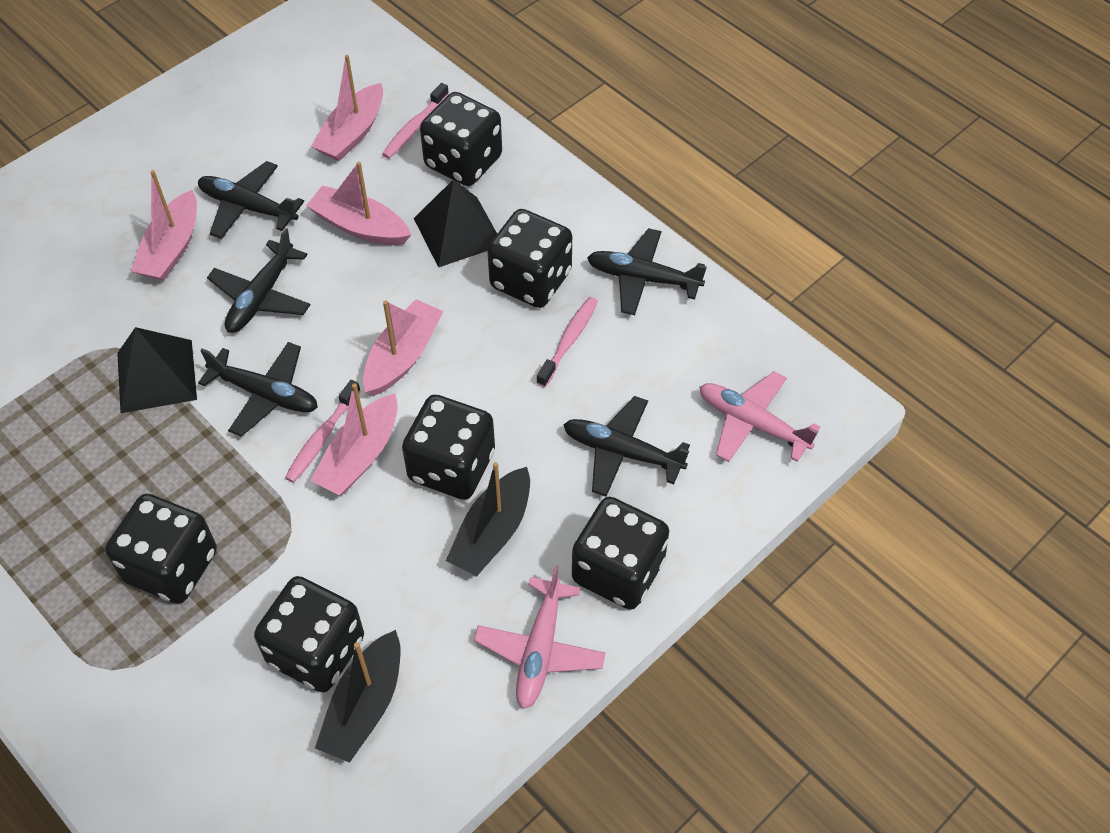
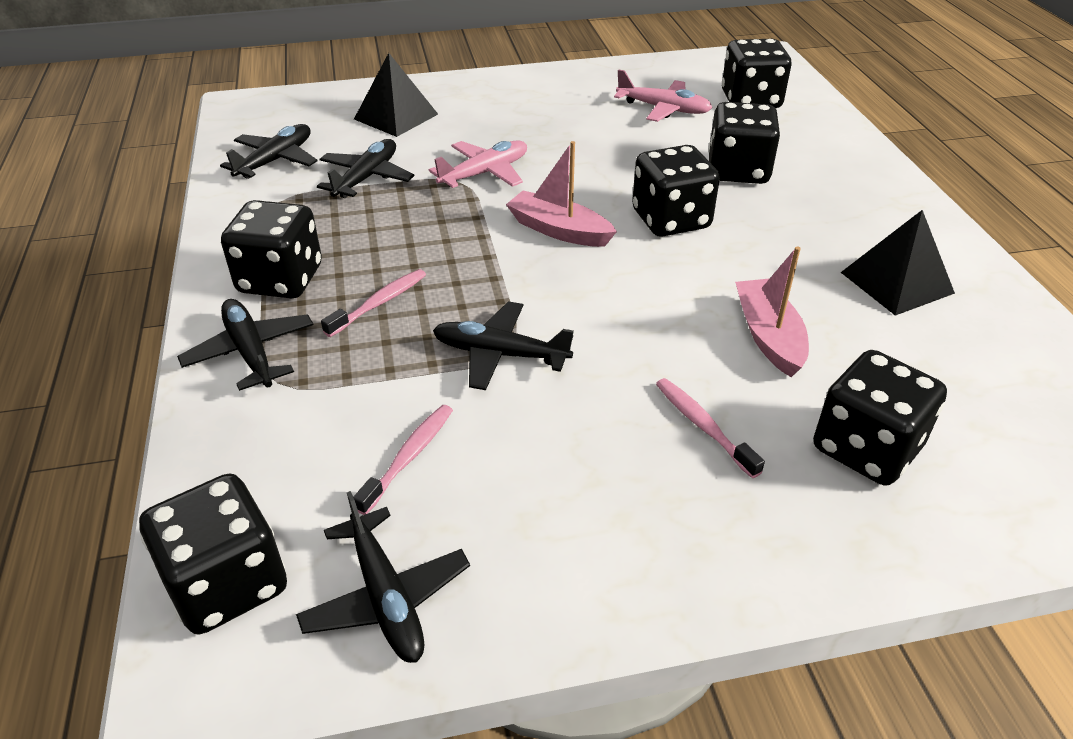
black boat: 2 -> 0
pink boat: 5 -> 2

